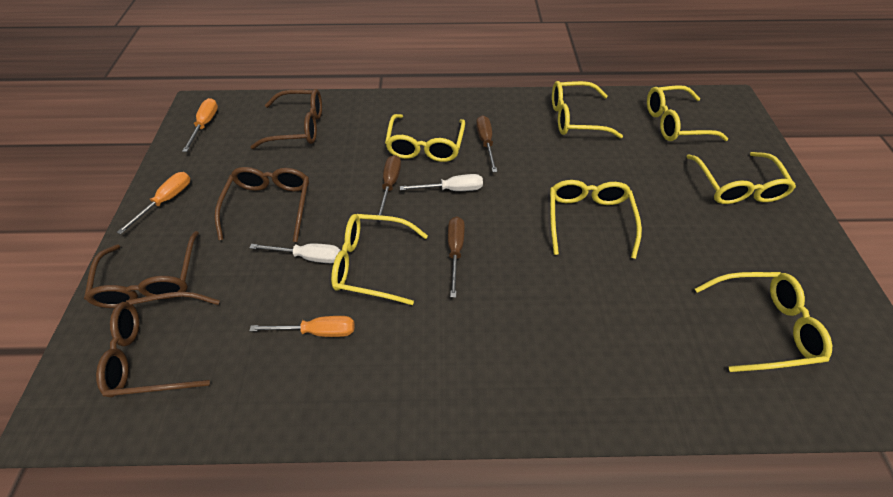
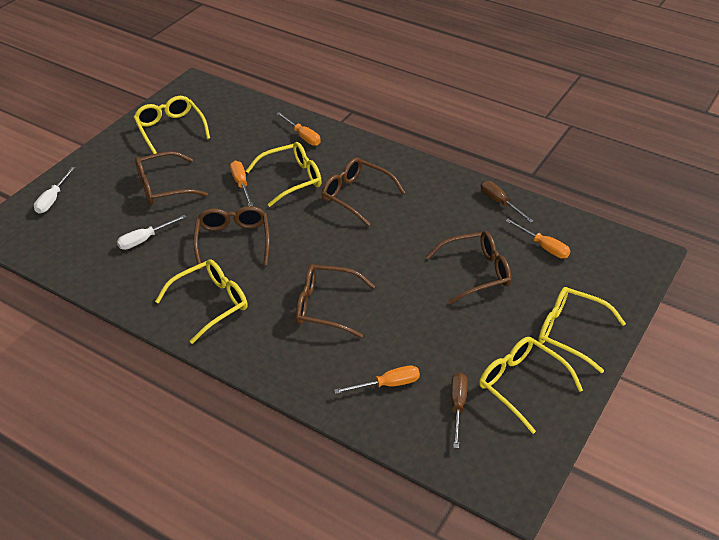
brown glasses: 4 -> 5
brown screwdriver: 3 -> 2
orange screwdriver: 3 -> 4
yellow glasses: 7 -> 5

